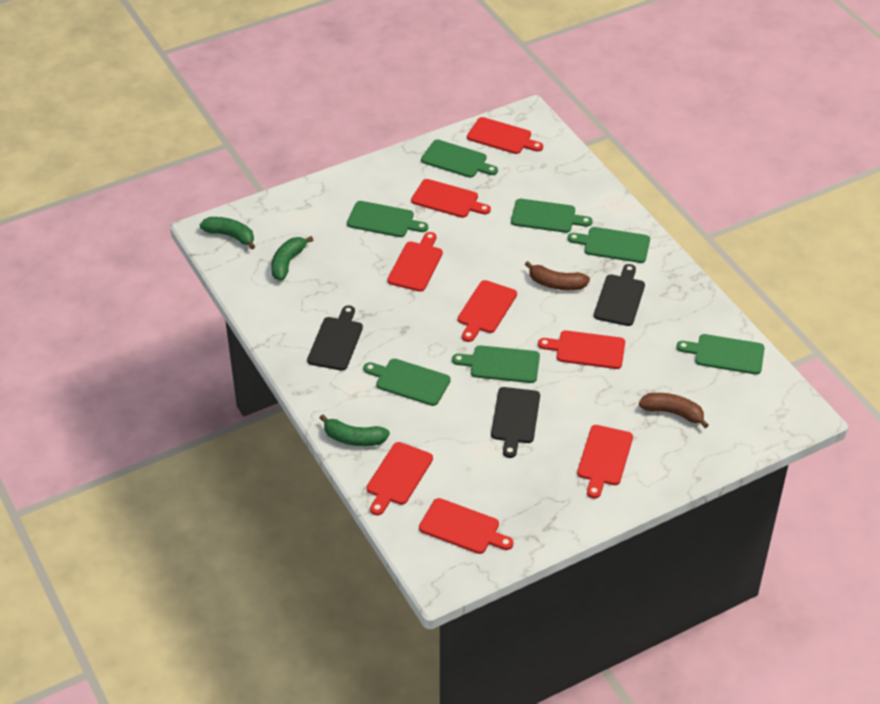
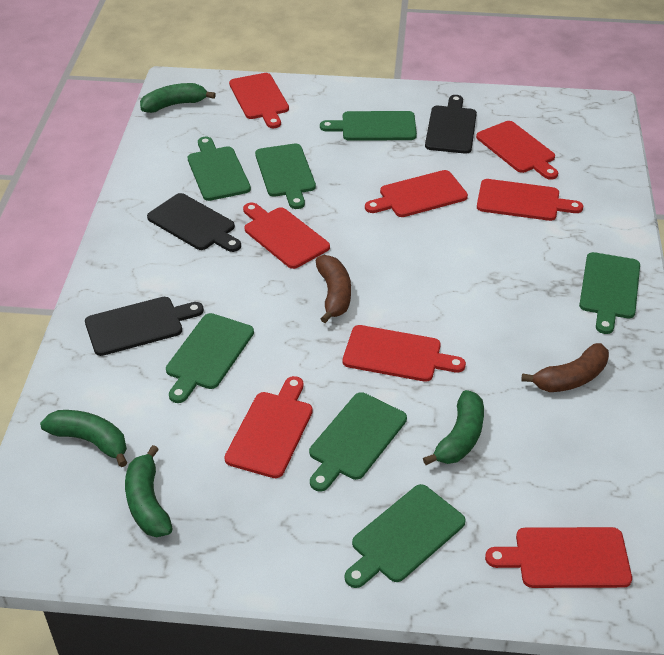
green banana: 3 -> 4

